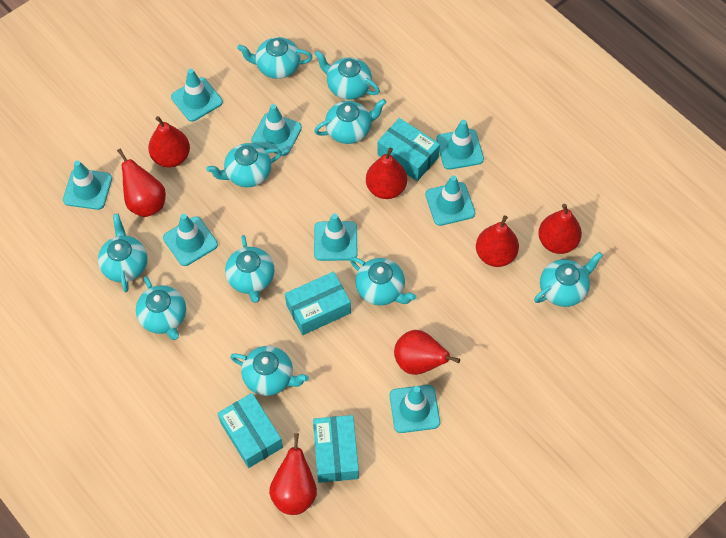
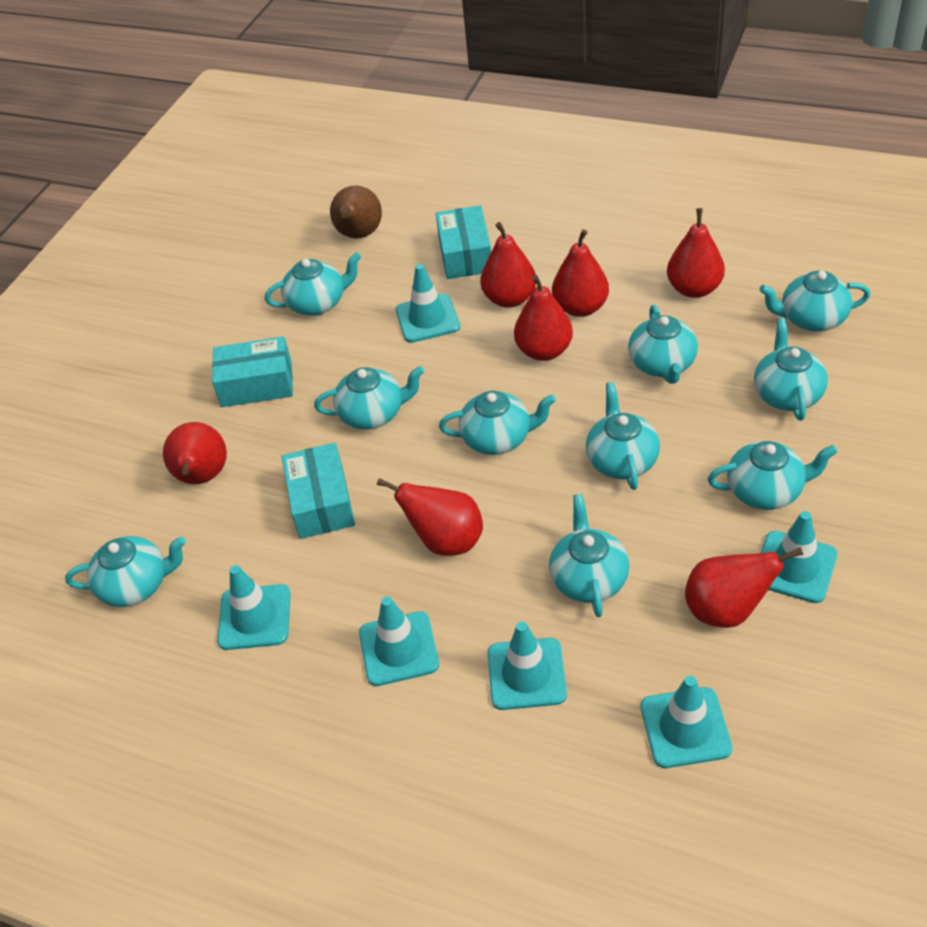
brown pear: 0 -> 1
turquoise box: 4 -> 3
turquoise traffic cone: 8 -> 6

